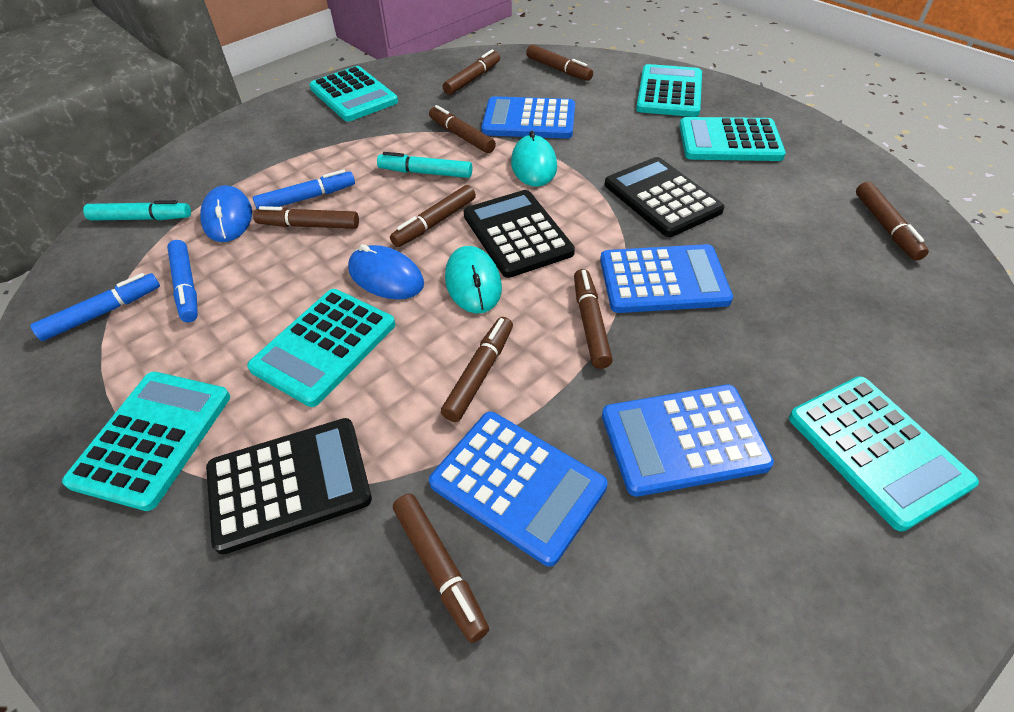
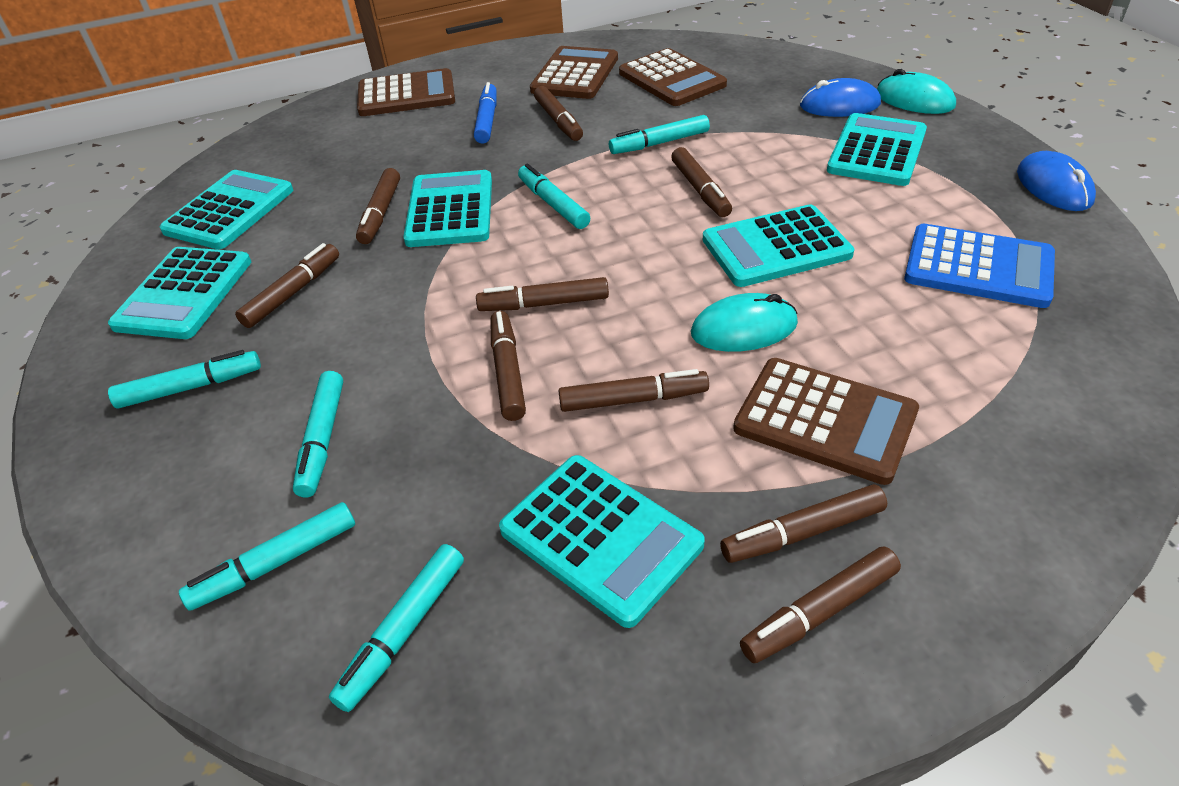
black calculator: 3 -> 0
blue calculator: 4 -> 1
blue marker: 3 -> 1
brown calculator: 0 -> 4
turquoise marker: 2 -> 6

